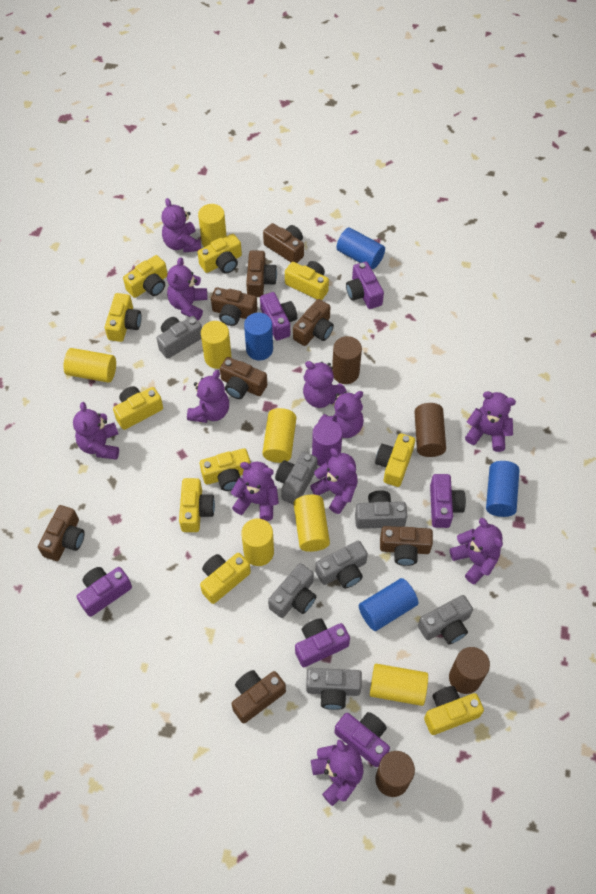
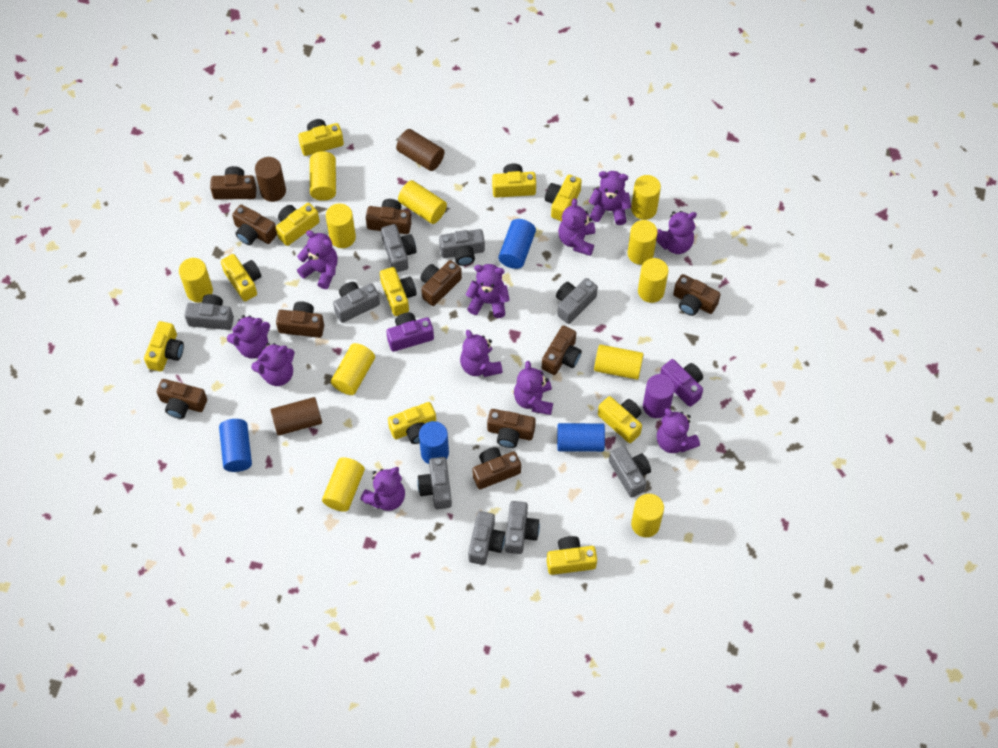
brown camera: 8 -> 10
brown cylinder: 4 -> 3
grey camera: 7 -> 9
purple camera: 6 -> 2
yellow cylinder: 7 -> 11

